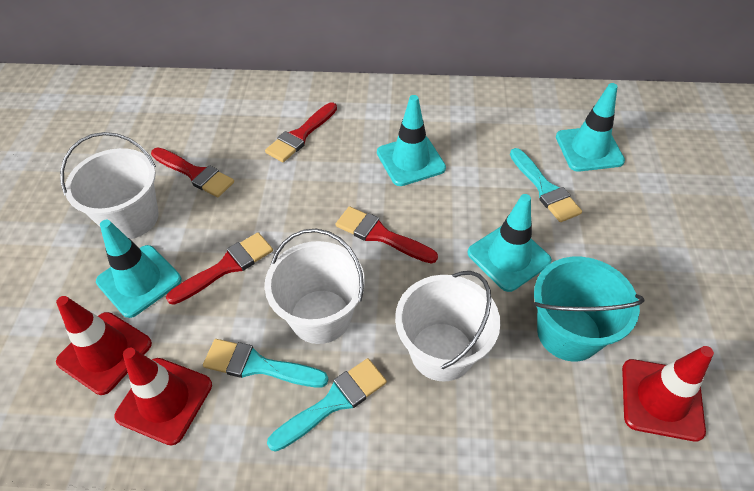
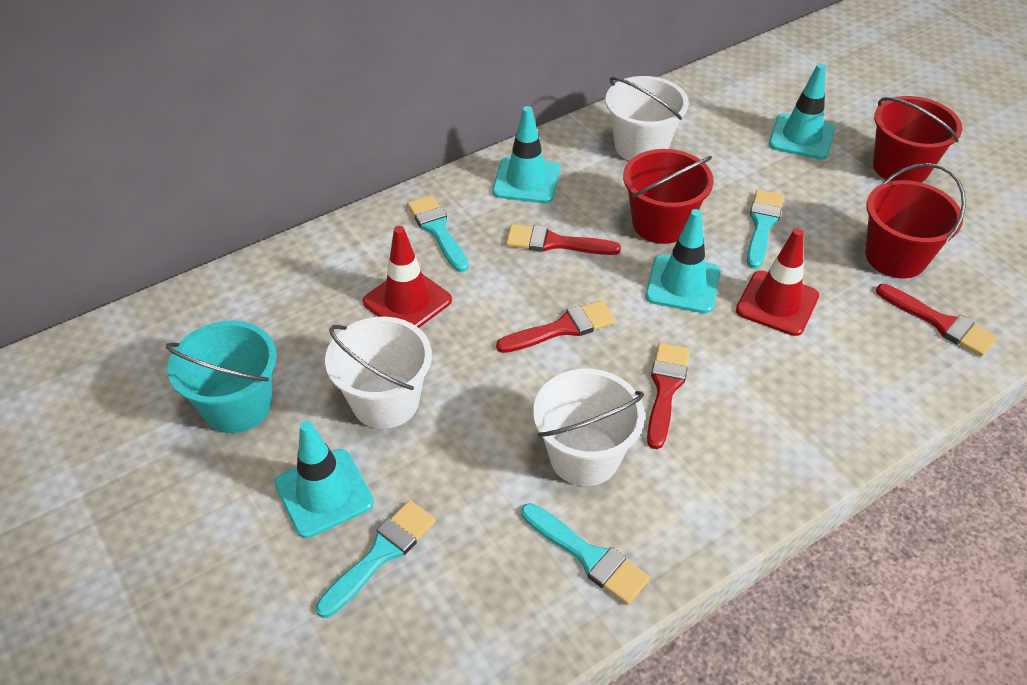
red bucket: 0 -> 3
red traffic cone: 3 -> 2
turquoise brush: 3 -> 4

